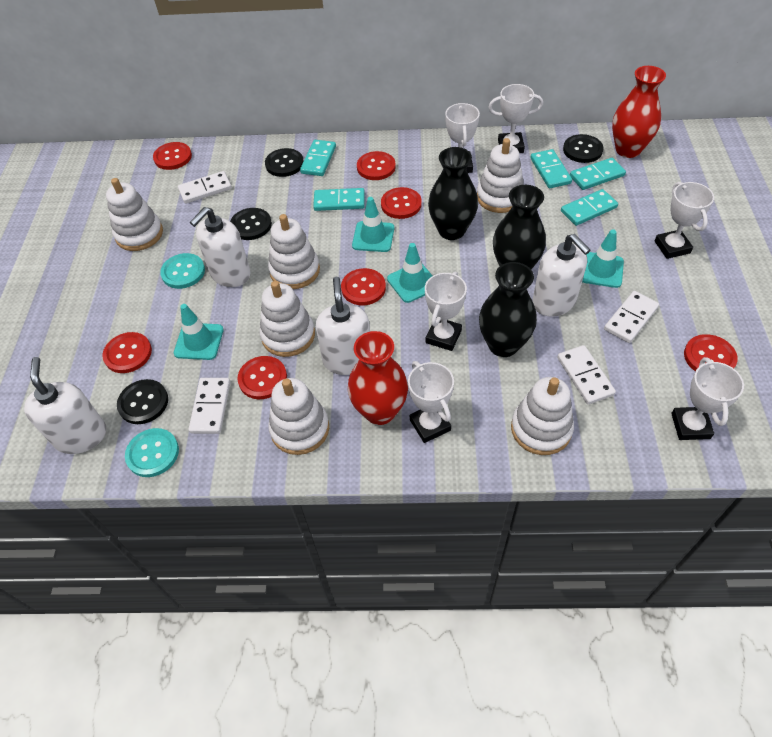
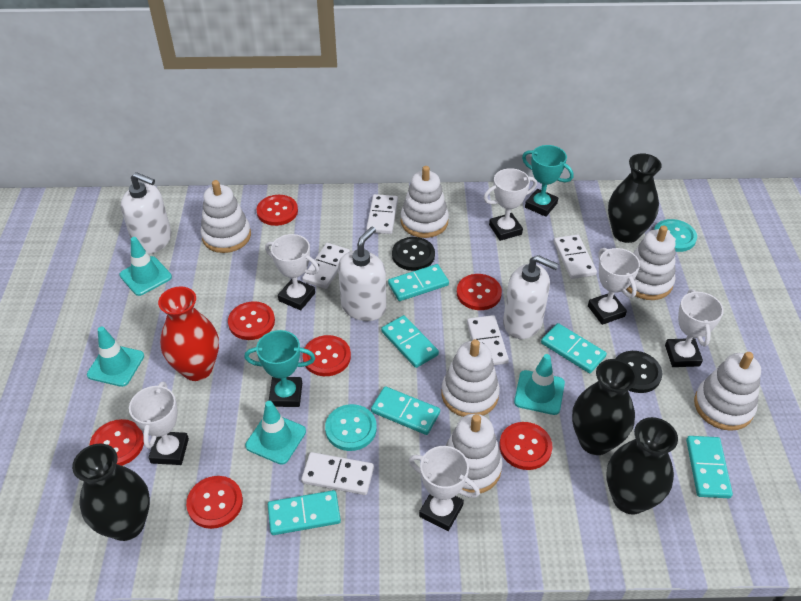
black button: 4 -> 2
black vase: 3 -> 4
red vase: 2 -> 1
turquoise domino: 5 -> 6
turquoise trophy: 0 -> 2
white domino: 4 -> 5
white soap dispenser: 4 -> 3

